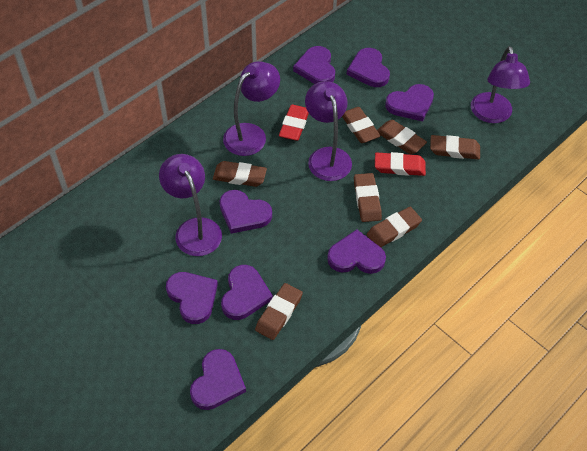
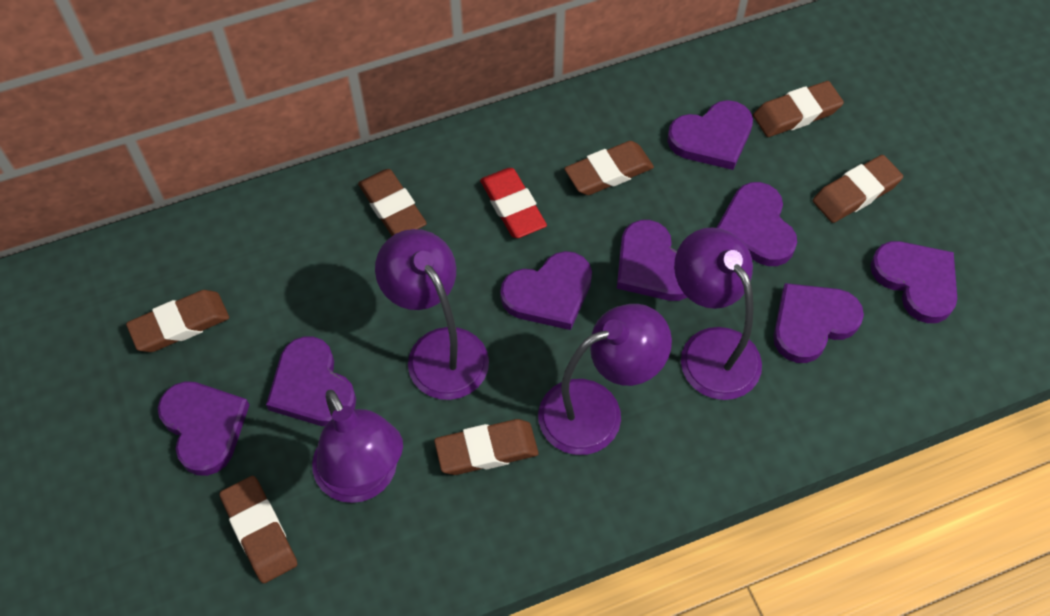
red eraser: 2 -> 1

